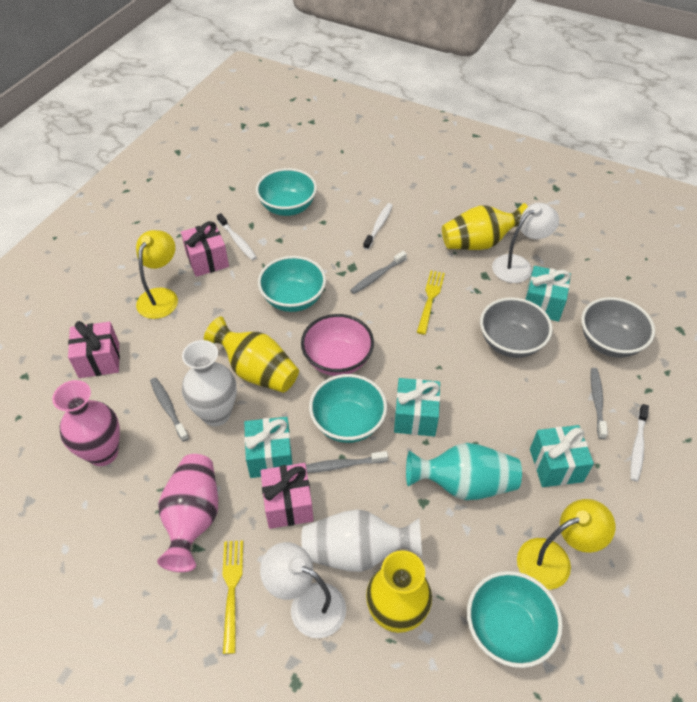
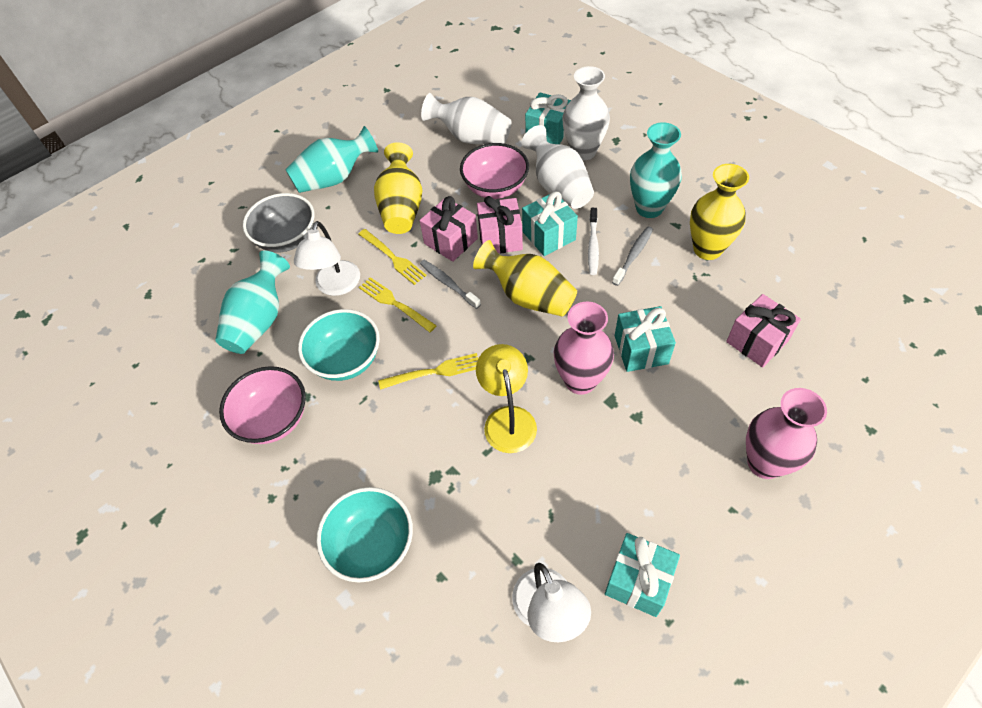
grey bowl: 2 -> 1
grey toothbrush: 4 -> 2
pink bowl: 1 -> 2
turquoise bowl: 4 -> 2
turquoise vase: 1 -> 3
white toothbrush: 3 -> 1
white vase: 2 -> 3
yellow fork: 2 -> 3
yellow lamp: 2 -> 1

